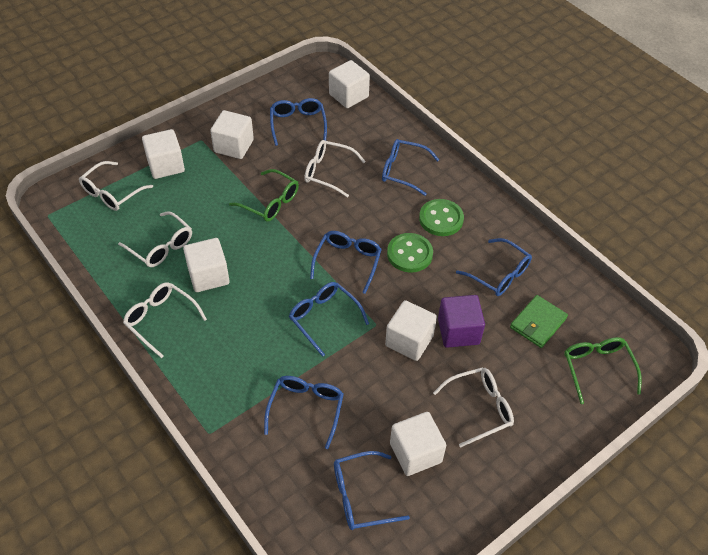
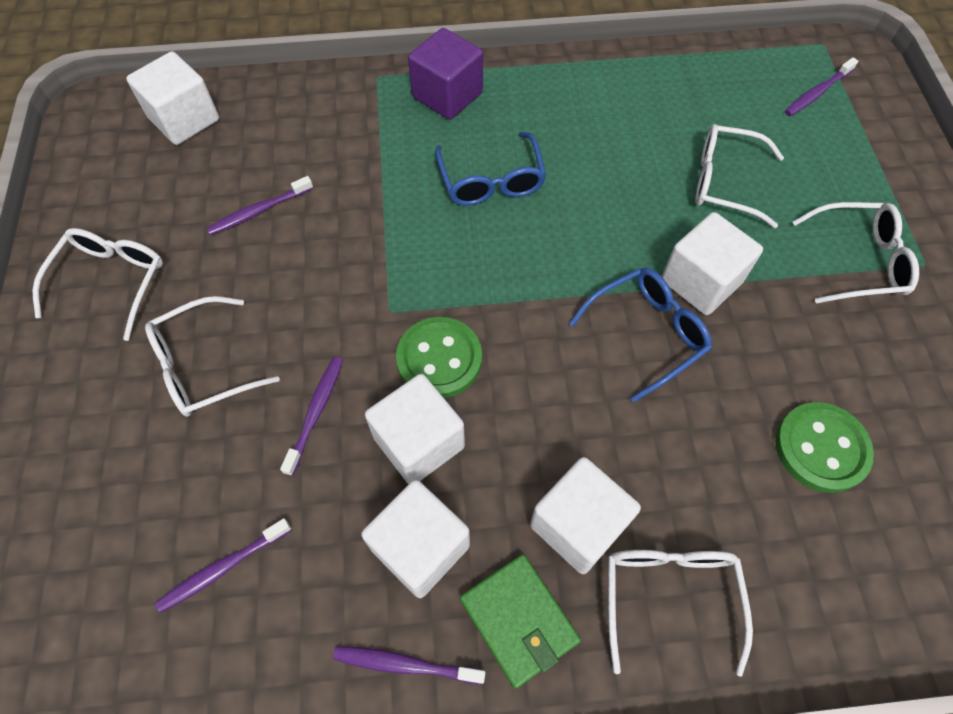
blue glasses: 7 -> 2
green glasses: 2 -> 0
purple toothbrush: 0 -> 5
white cube: 6 -> 5

